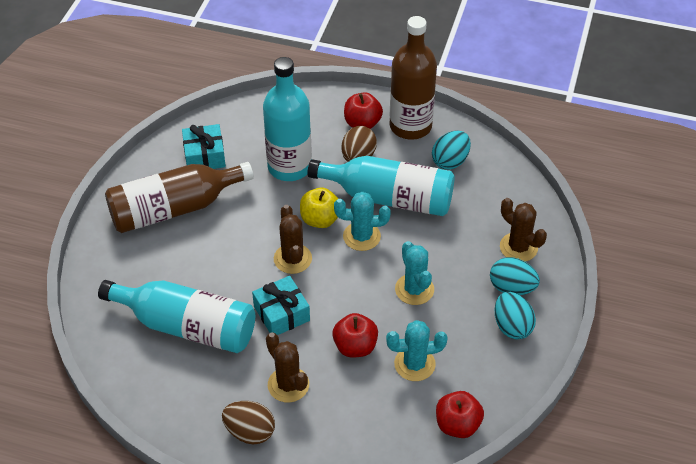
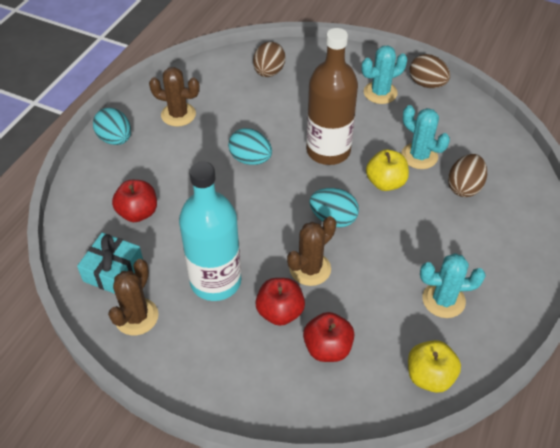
brown bottle: 2 -> 1
brown egg: 2 -> 3
turquoise bottle: 3 -> 1
turquoise gift: 2 -> 1
yellow apple: 1 -> 2

